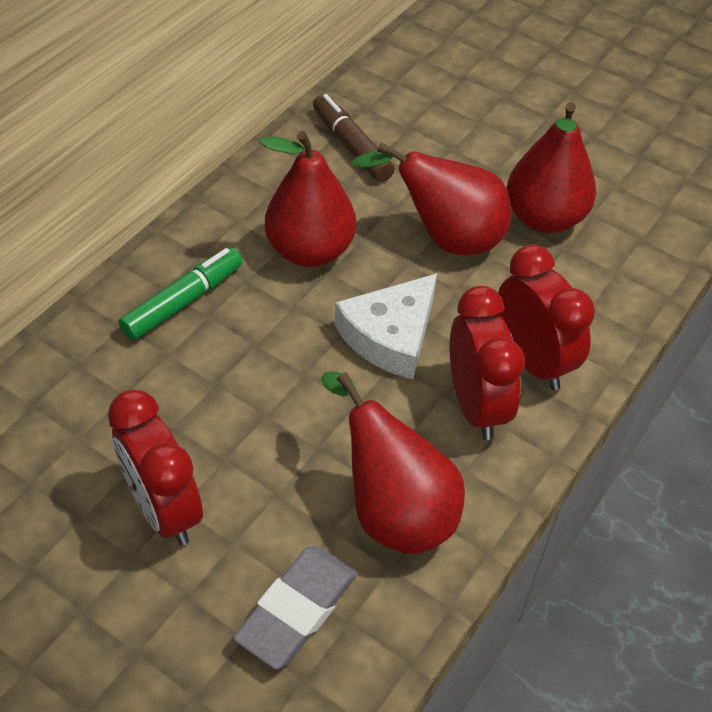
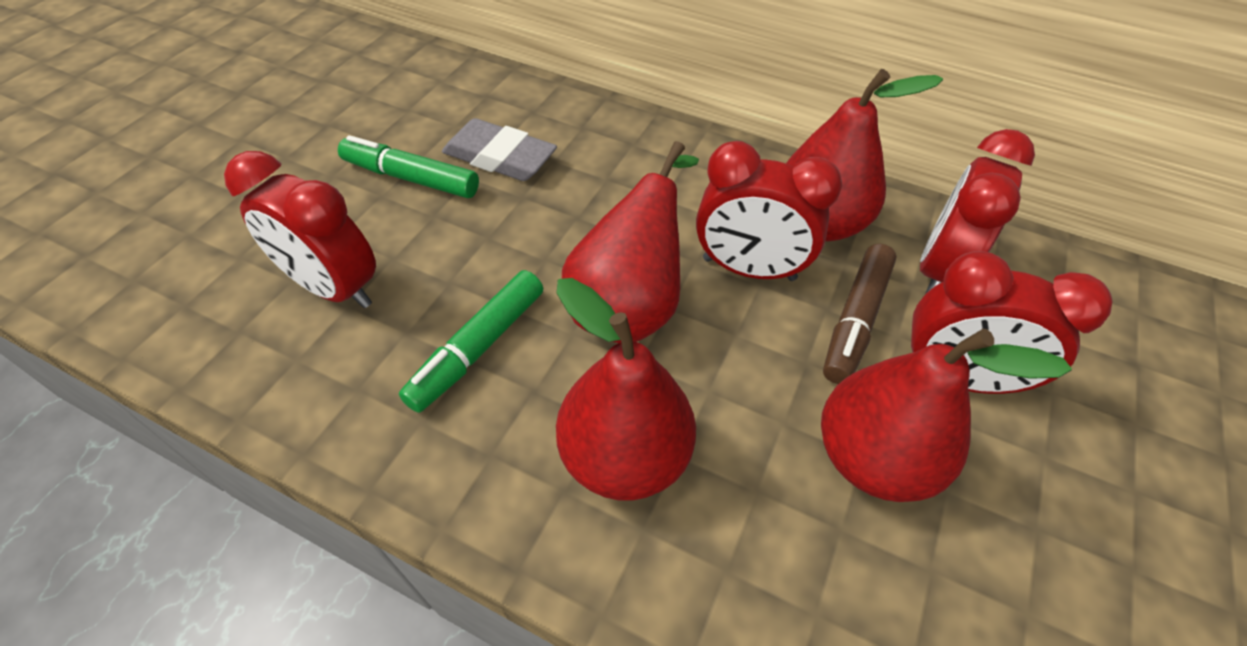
green marker: 1 -> 2
red clock: 3 -> 4
white cheese: 1 -> 0

